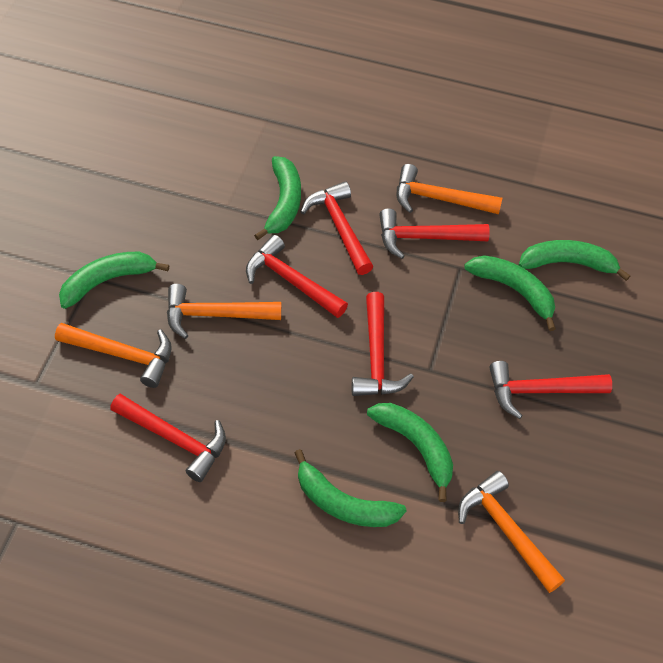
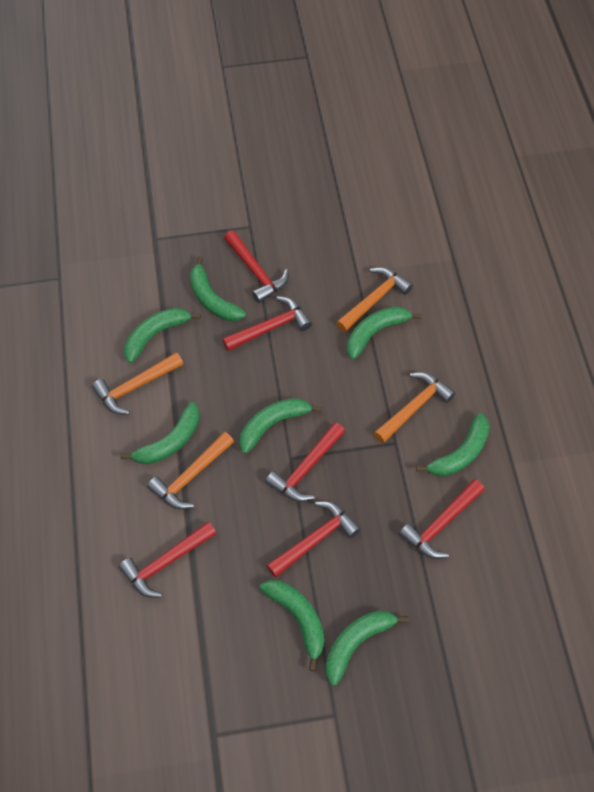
green banana: 6 -> 8

